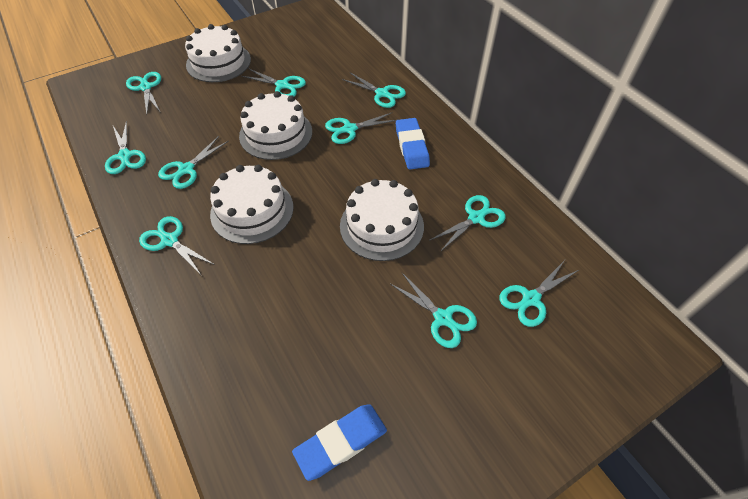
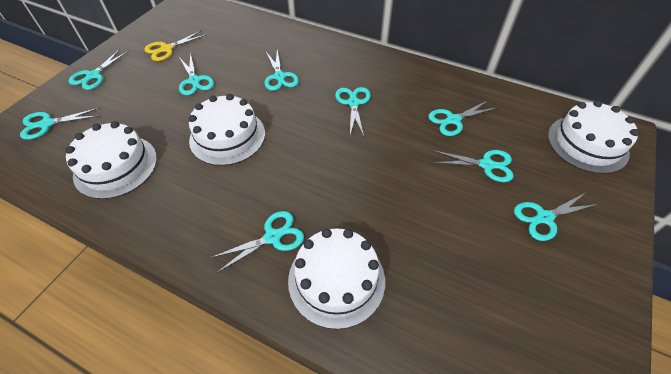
blue eraser: 2 -> 0
turquoise scissors: 10 -> 9
yellow scissors: 0 -> 1

